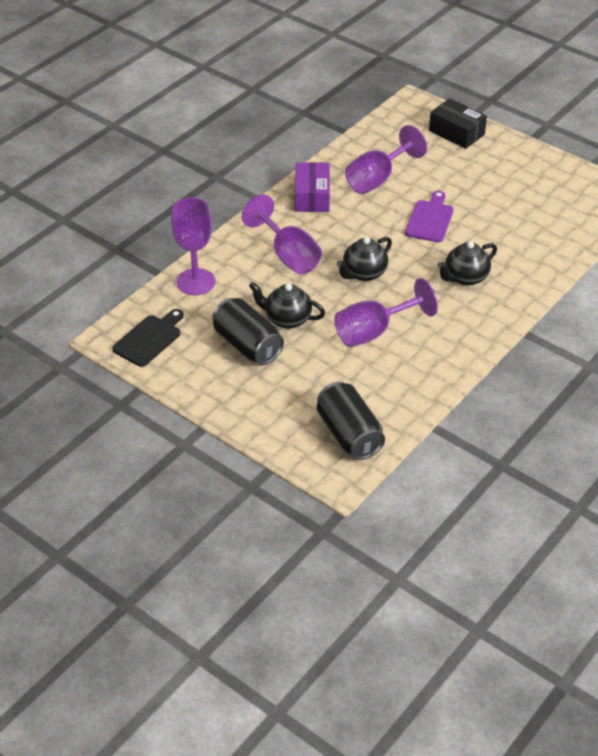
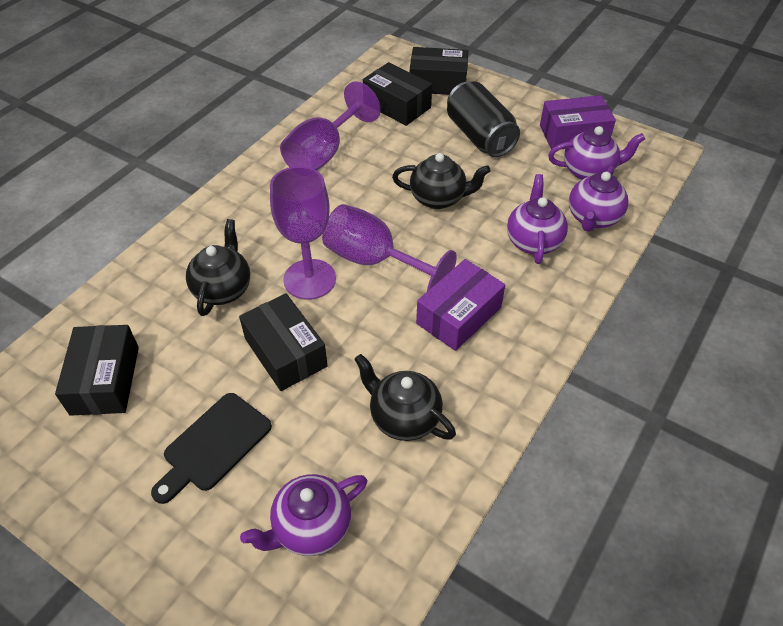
black box: 1 -> 4
black can: 2 -> 1
purple box: 1 -> 2
purple cutting board: 1 -> 0
purple goblet: 4 -> 3
purple teapot: 0 -> 4

